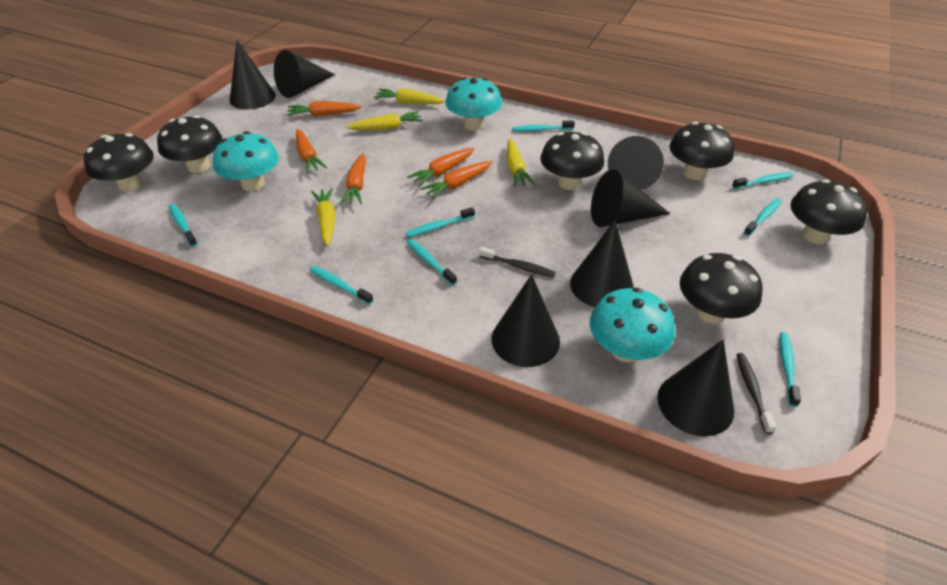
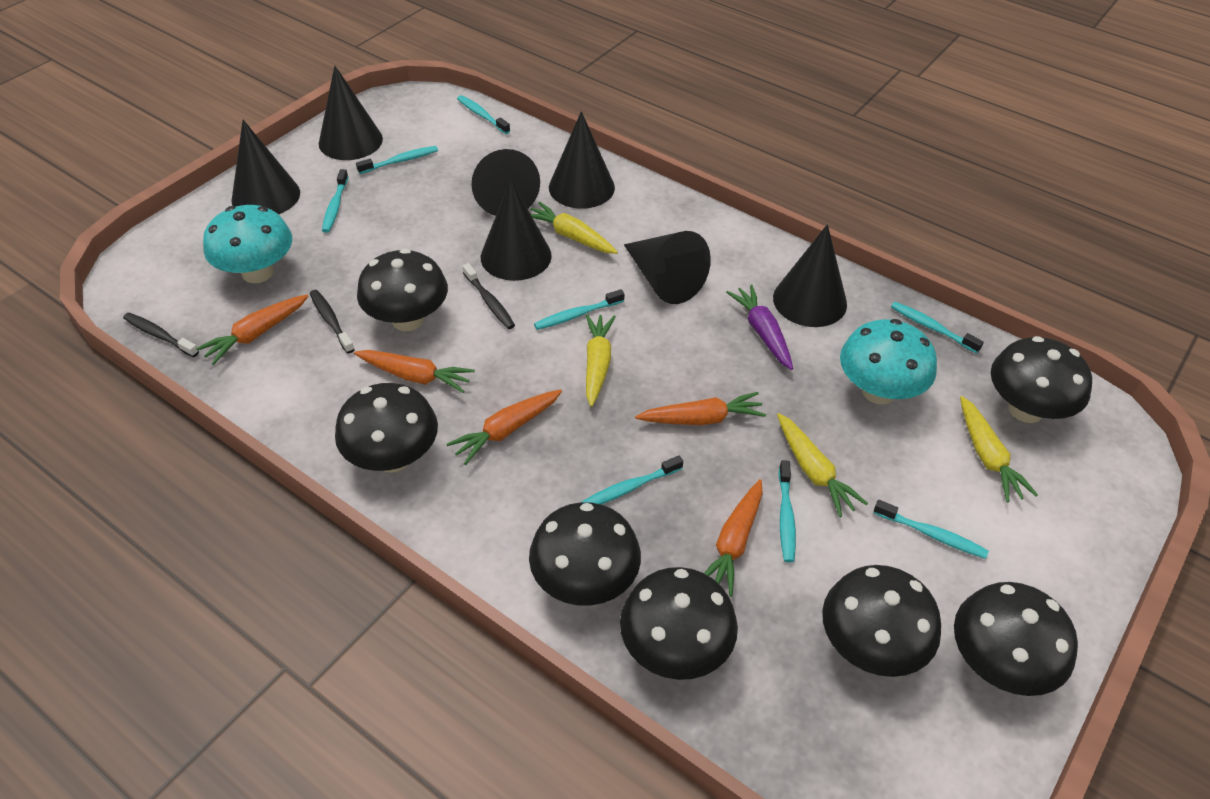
black mushroom: 6 -> 7
black toothbrush: 2 -> 3
purple carrot: 0 -> 1
turquoise mushroom: 3 -> 2

